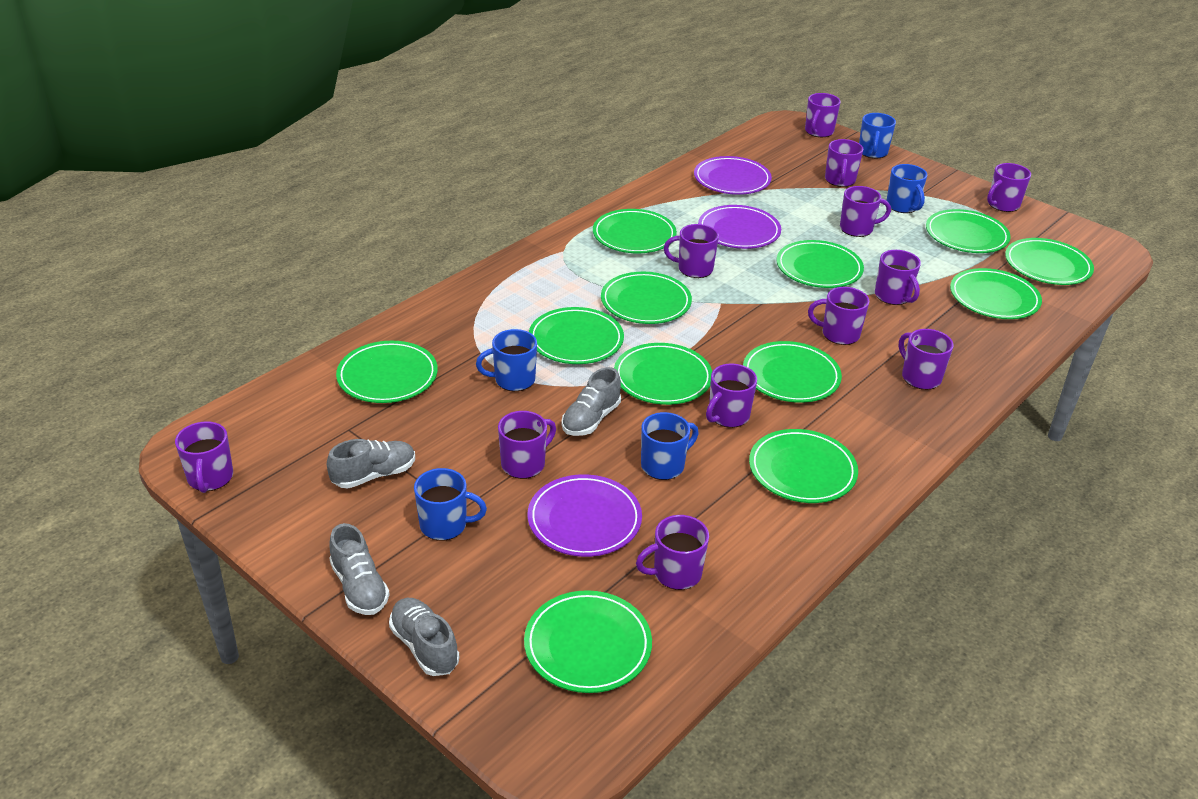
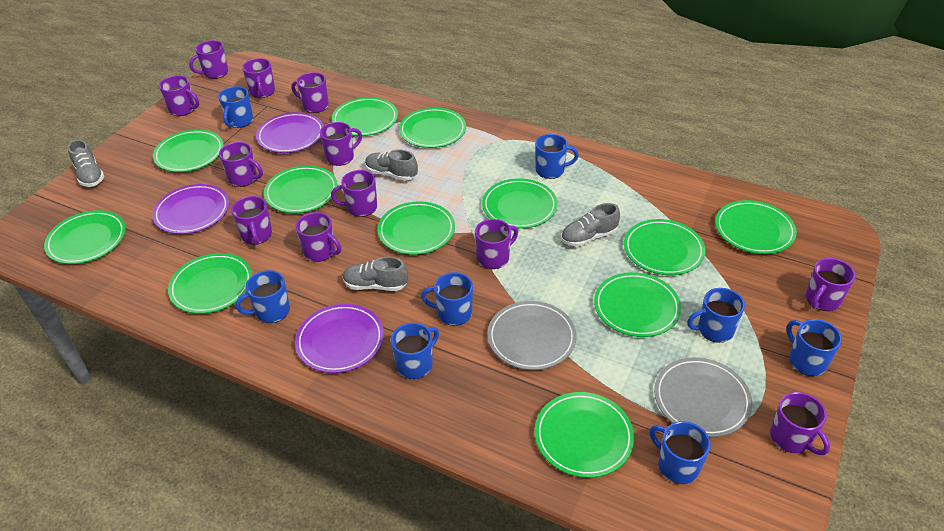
blue mug: 5 -> 8
grey plate: 0 -> 2

